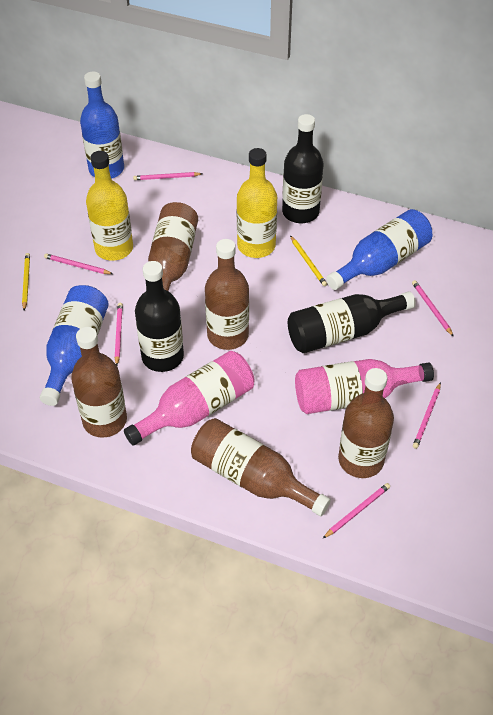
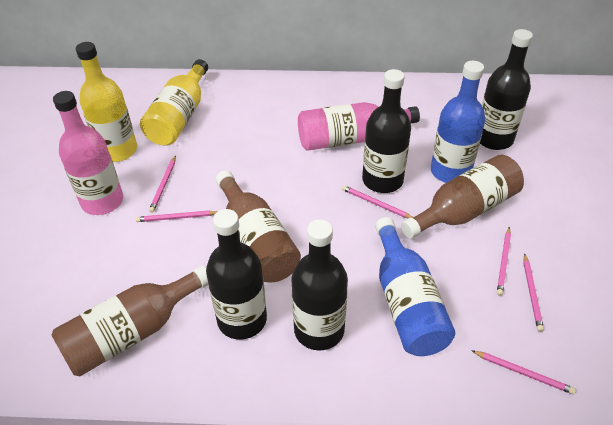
black bottle: 3 -> 4
blue bottle: 3 -> 2
brown bottle: 5 -> 3
yellow pencil: 2 -> 0

